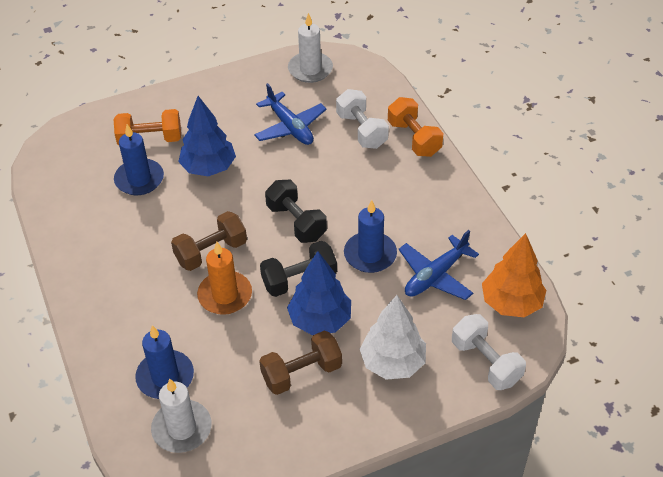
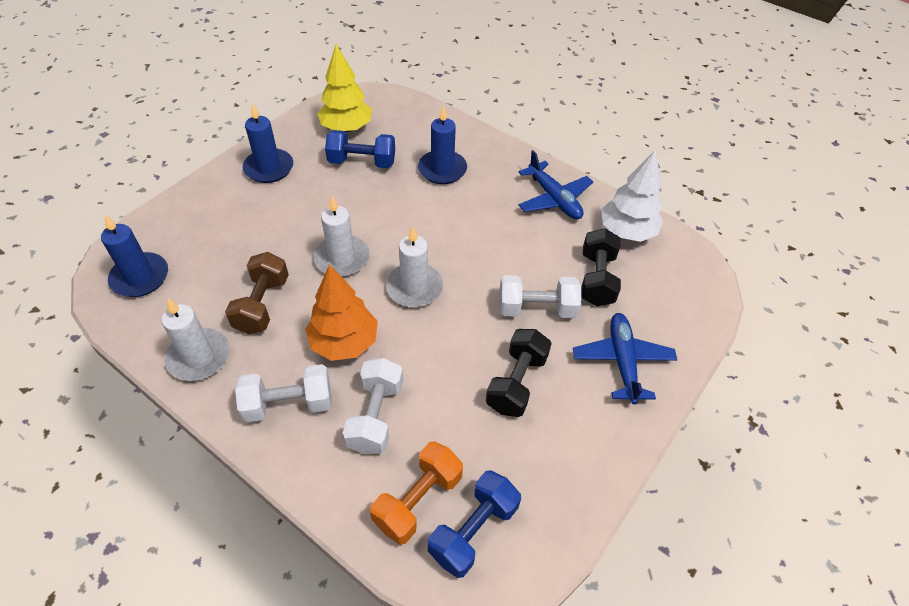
blue dumbbell: 0 -> 2
blue tree: 2 -> 0
brown dumbbell: 2 -> 1
orange candle: 1 -> 0
orange dumbbell: 2 -> 1
white candle: 2 -> 3
white dumbbell: 2 -> 3
yellow tree: 0 -> 1

